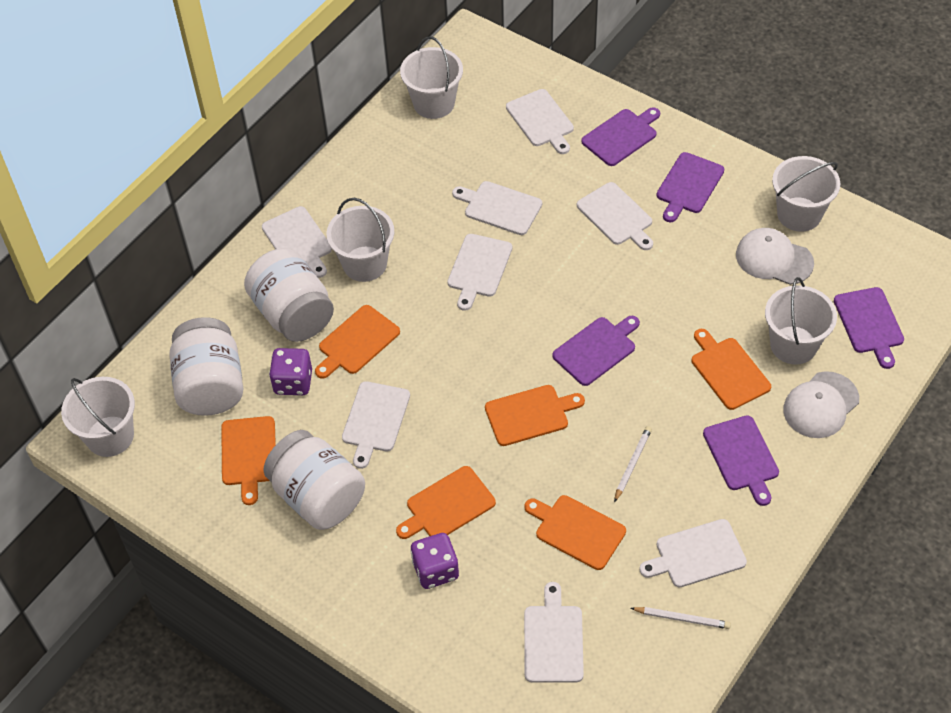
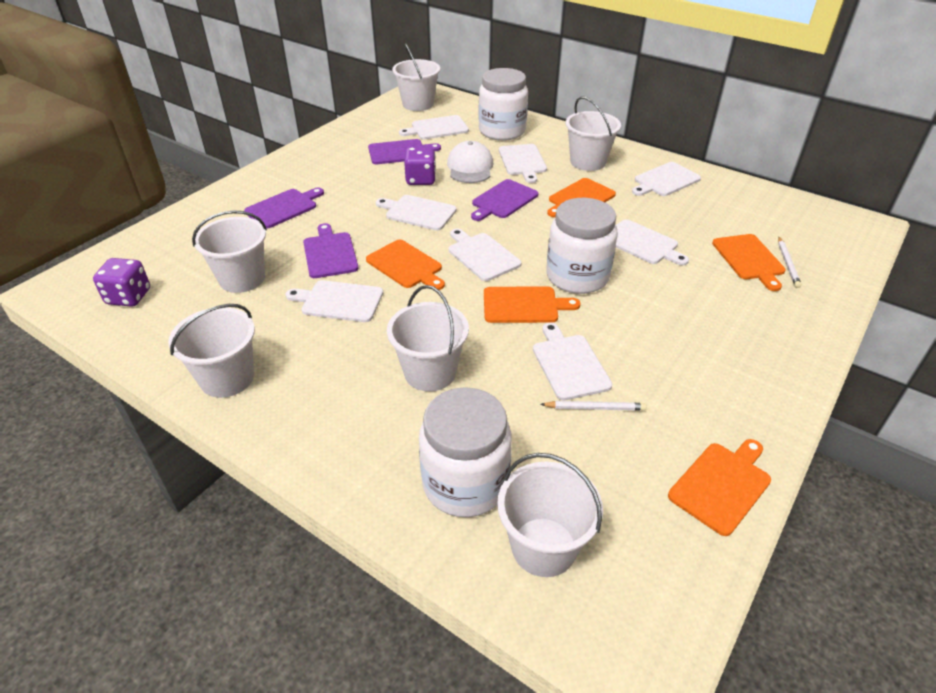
orange cutting board: 6 -> 5
purple cutting board: 5 -> 4
white bucket: 5 -> 6
white cap: 2 -> 1

